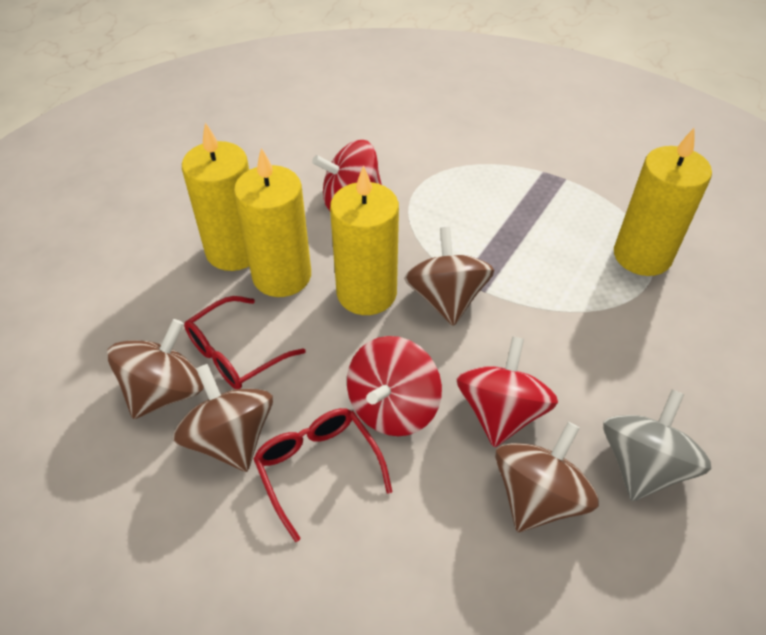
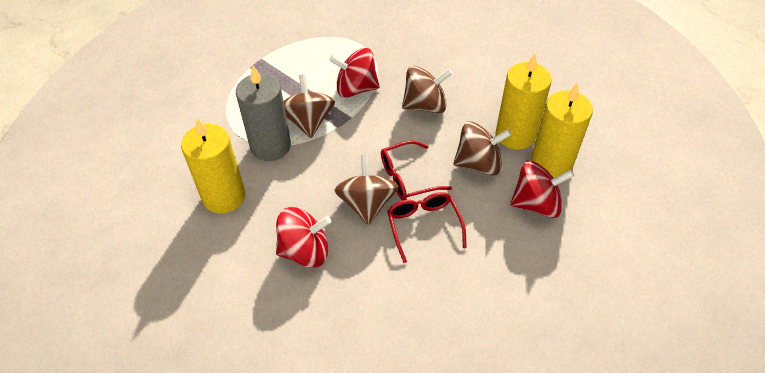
grey candle: 0 -> 1
grey spinning top: 1 -> 0
yellow candle: 4 -> 3

